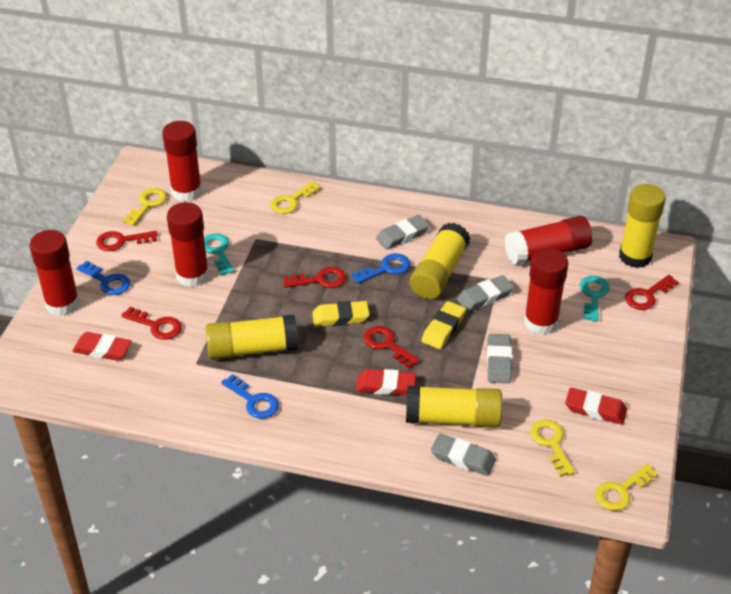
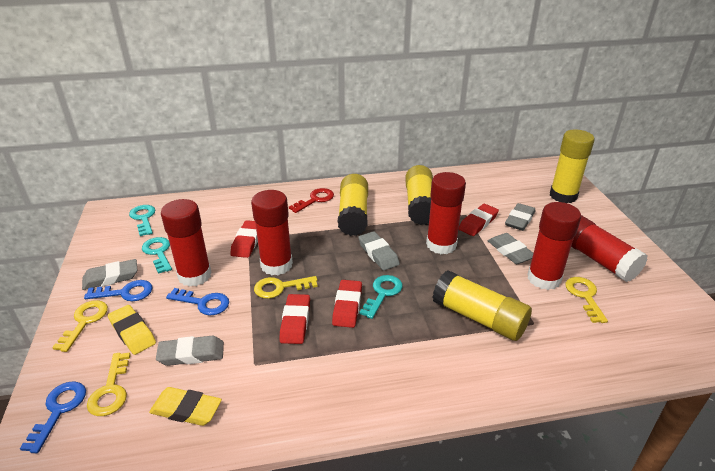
grey eraser: 4 -> 5
red eraser: 3 -> 4
red key: 5 -> 1
turquoise key: 2 -> 3

